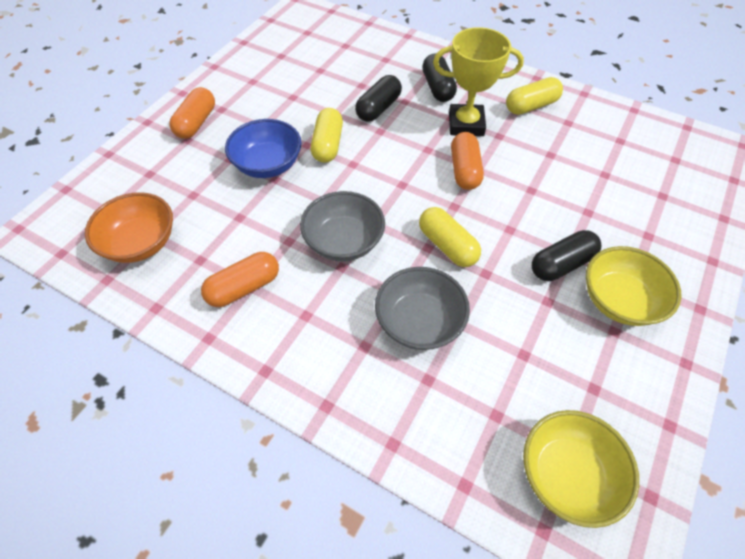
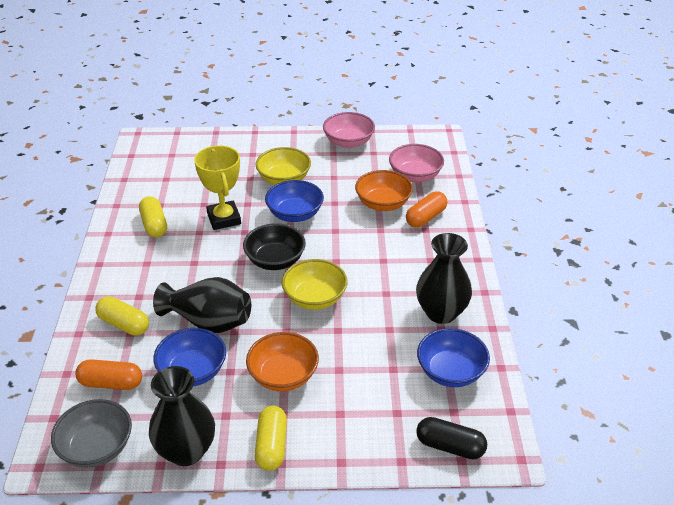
black bowl: 0 -> 1
black capsule: 3 -> 1
black vase: 0 -> 3
blue bowl: 1 -> 3
grey bowl: 2 -> 1
orange bowl: 1 -> 2
orange capsule: 3 -> 2
pink bowl: 0 -> 2

